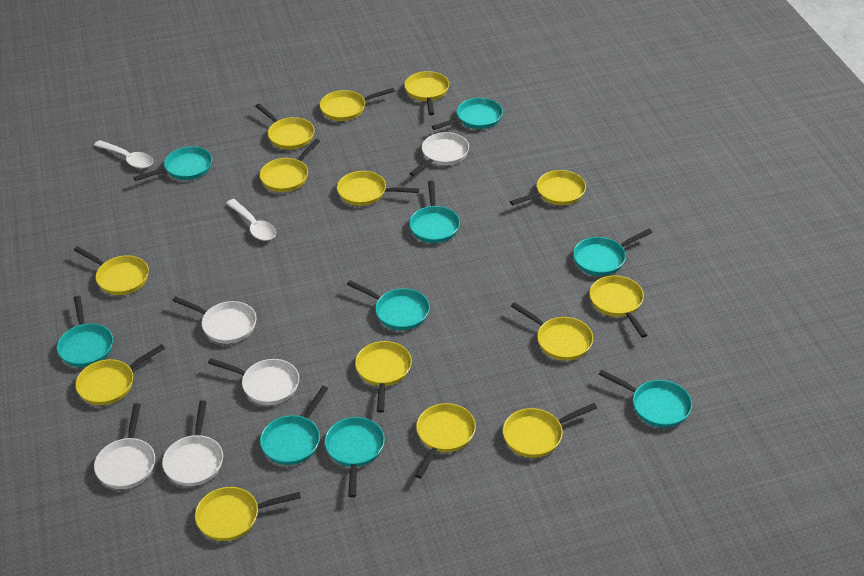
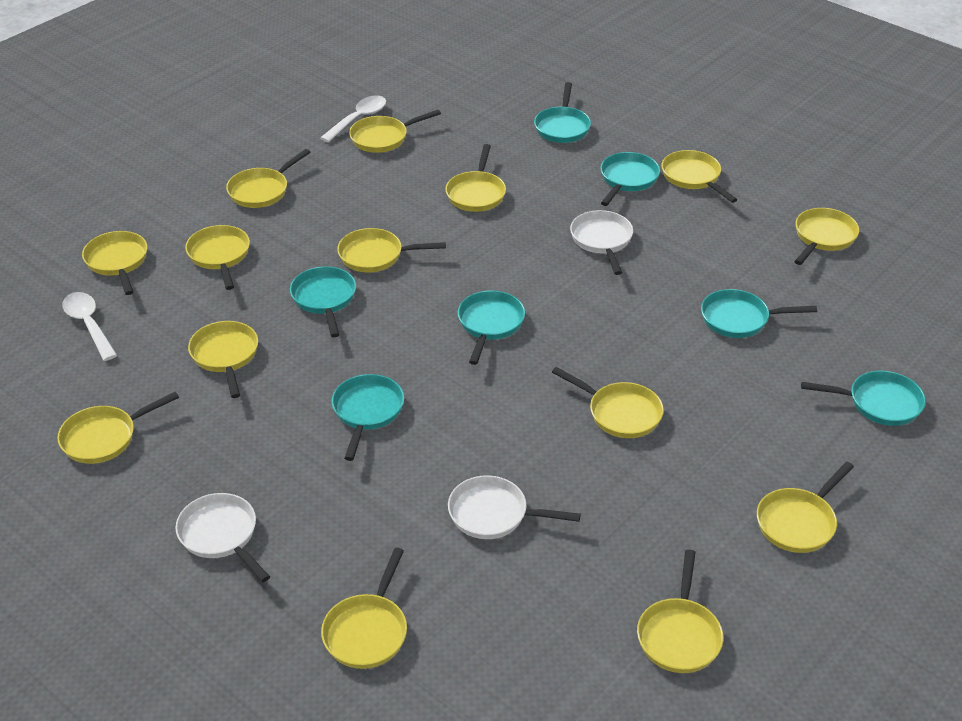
turquoise pan: 9 -> 7
white pan: 5 -> 3

